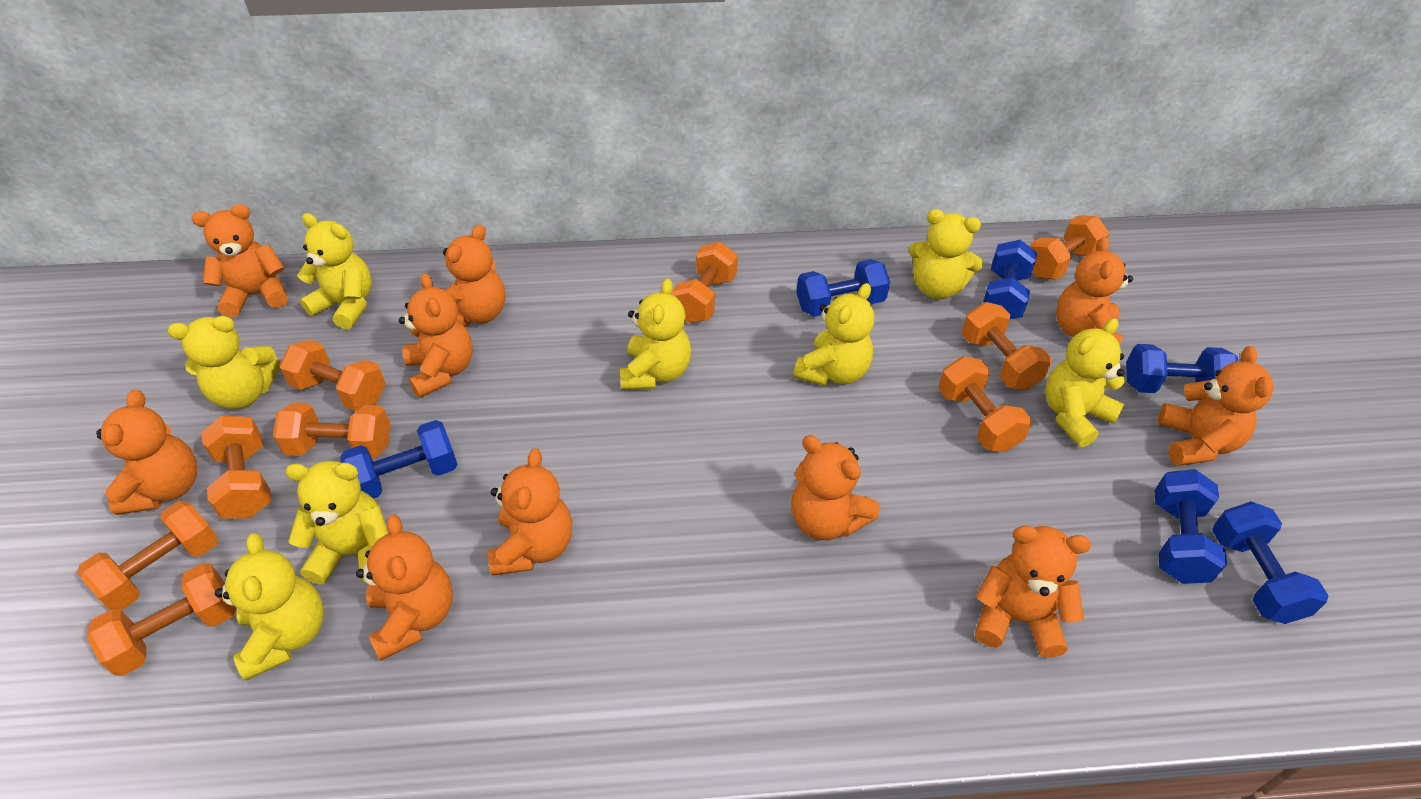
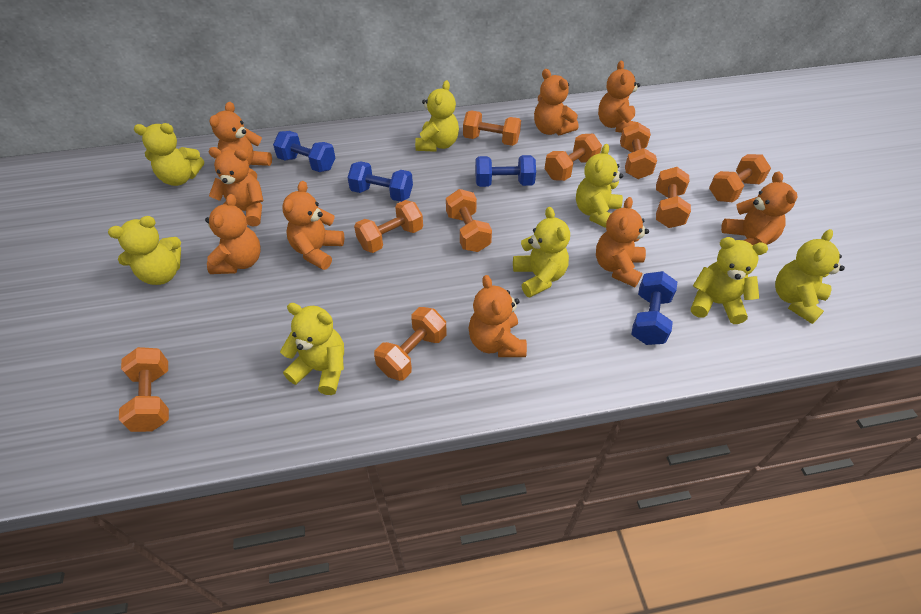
blue dumbbell: 6 -> 4
orange teddy bear: 10 -> 9

